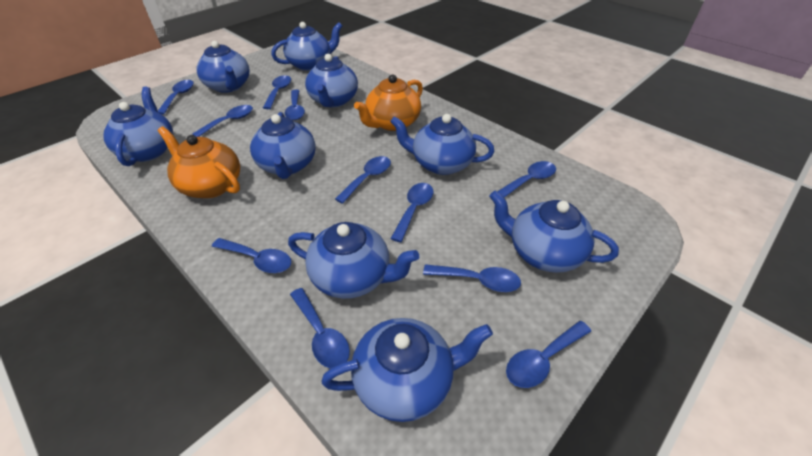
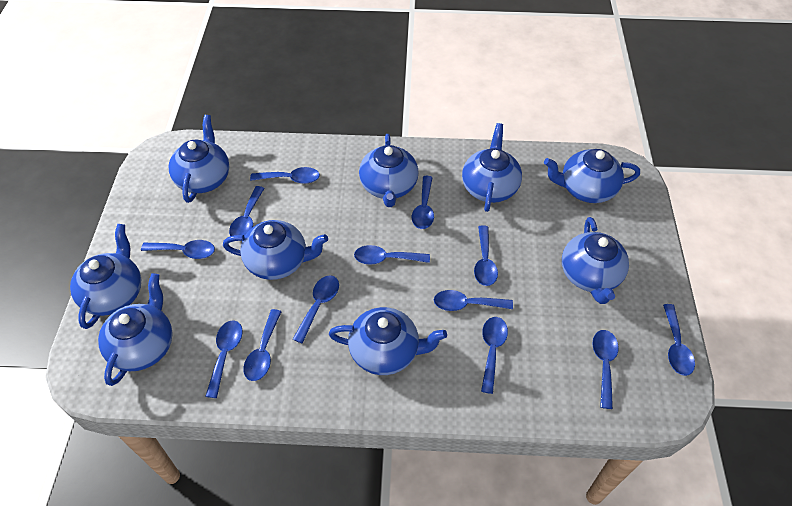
blue spoon: 11 -> 13
orange teapot: 2 -> 0

